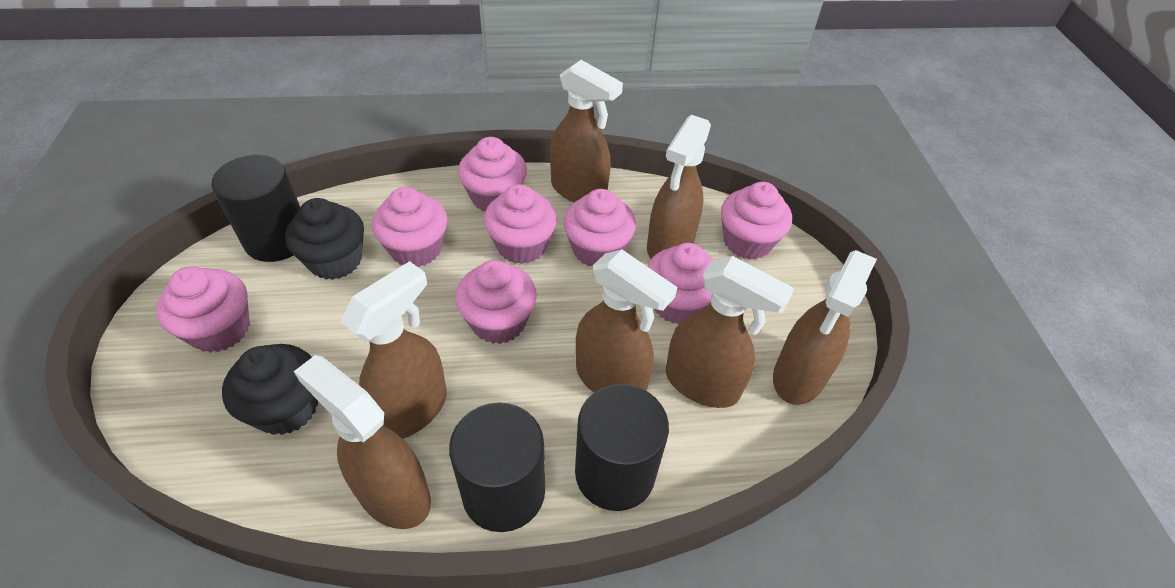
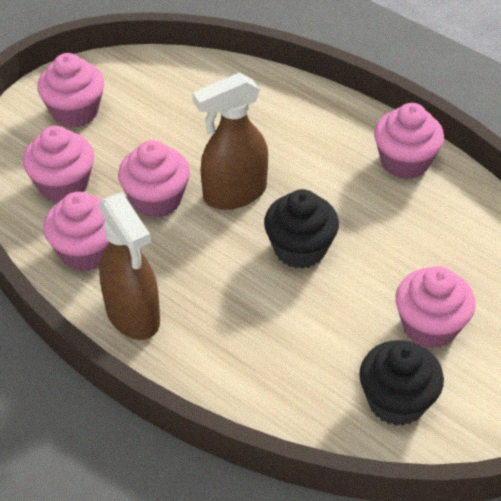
black cylinder: 3 -> 0
brown spray bottle: 7 -> 2
pink cupcake: 8 -> 6

